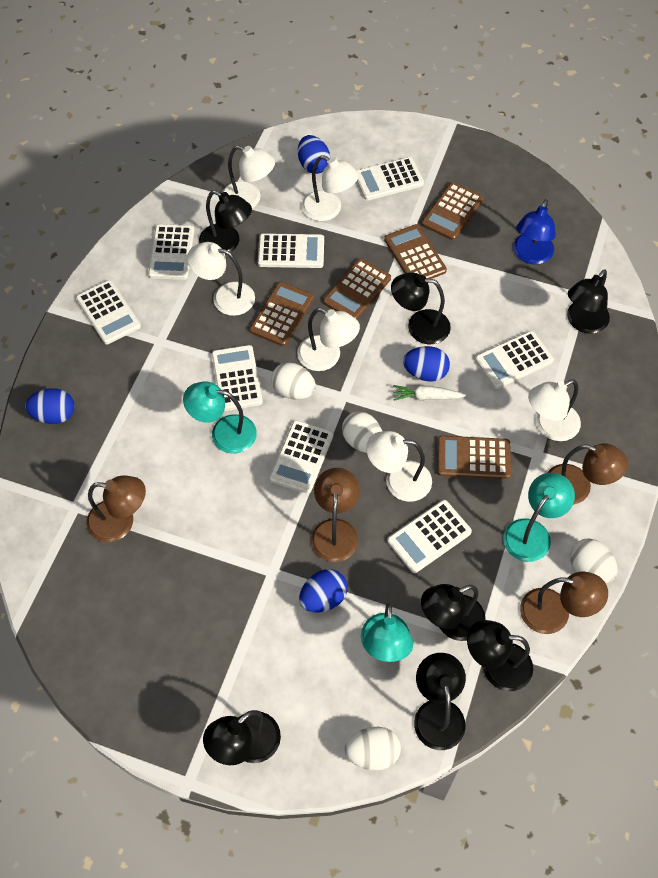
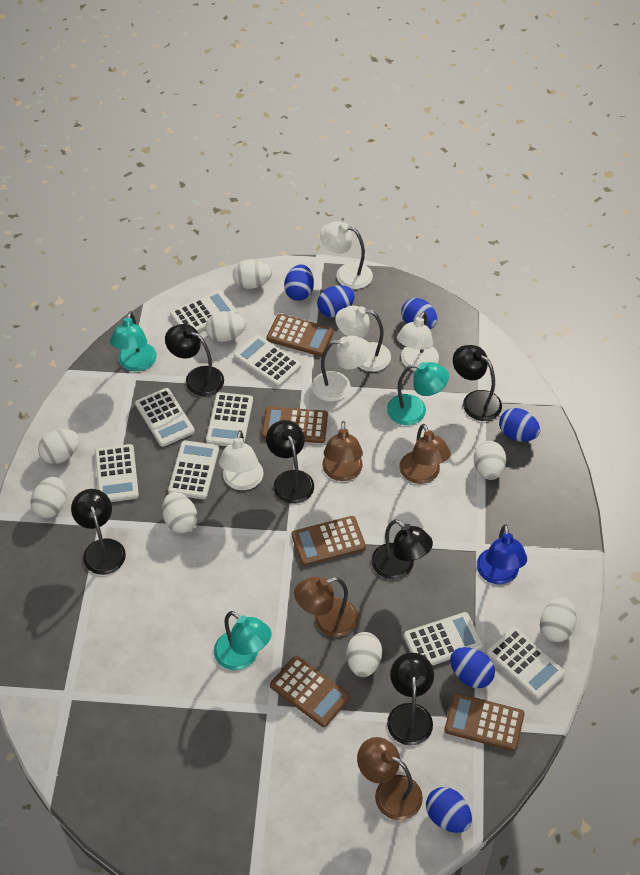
black lamp: 7 -> 6
blue egg: 4 -> 6
white carrot: 1 -> 0
white egg: 4 -> 8
white lamp: 6 -> 5

